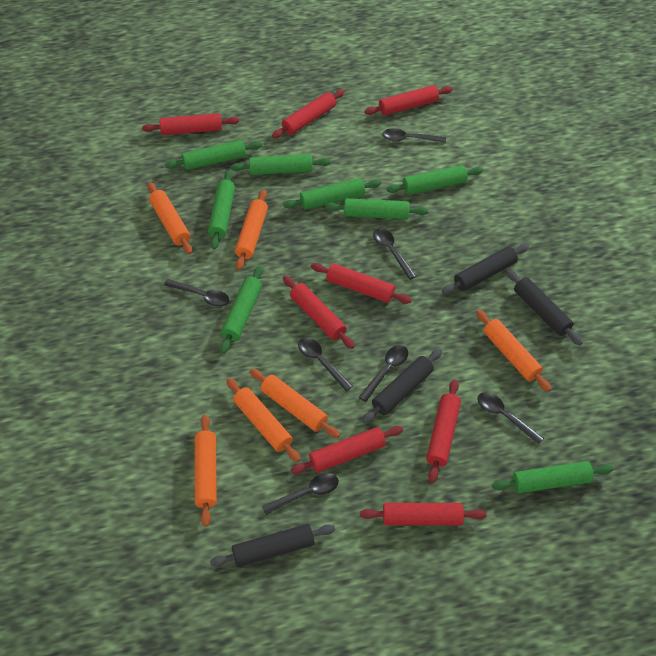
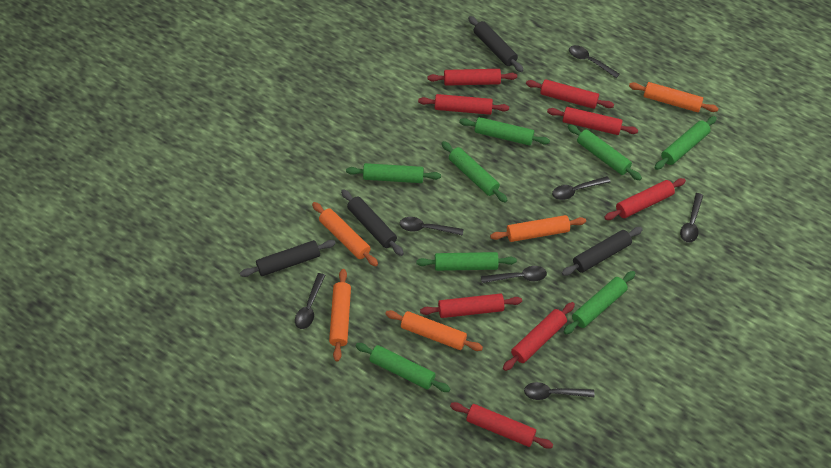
orange rolling pin: 6 -> 5

